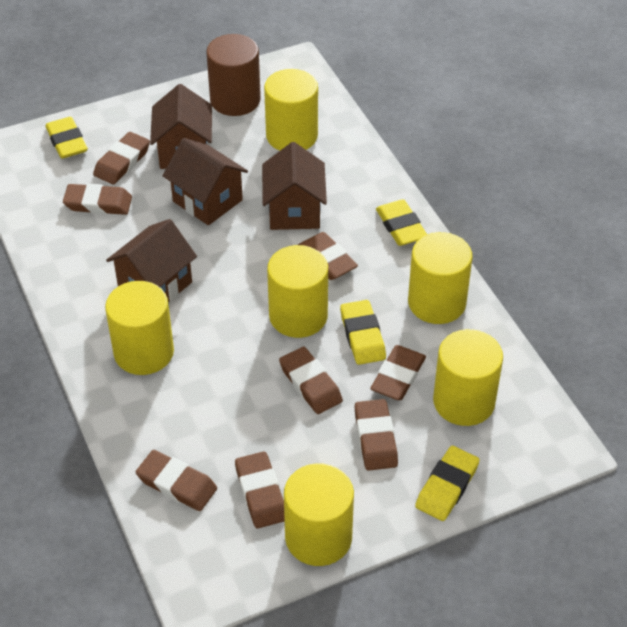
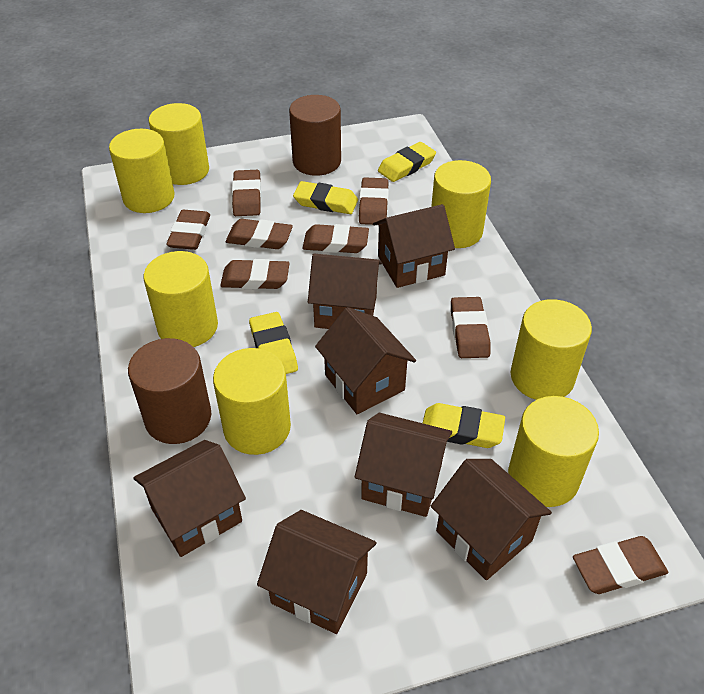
brown cylinder: 1 -> 2
brown house: 4 -> 7
yellow cylinder: 6 -> 7

